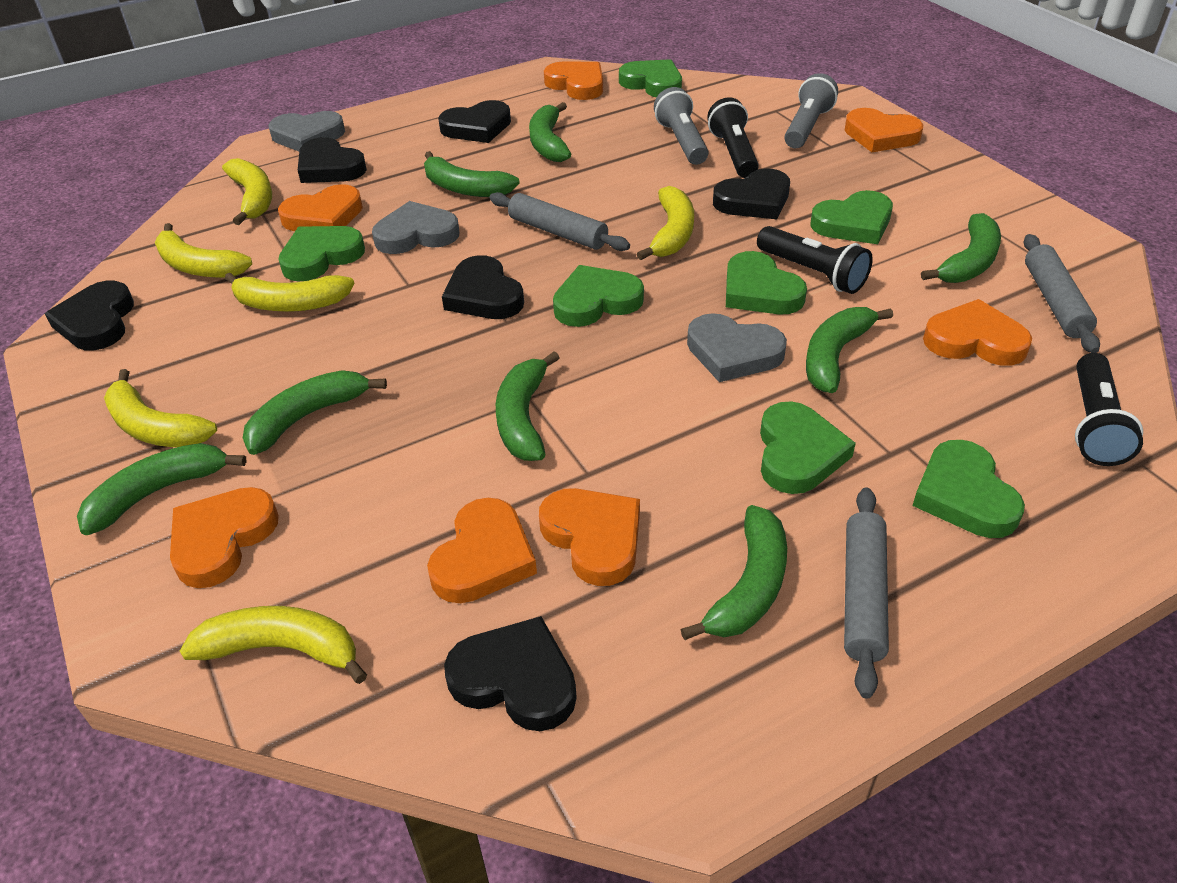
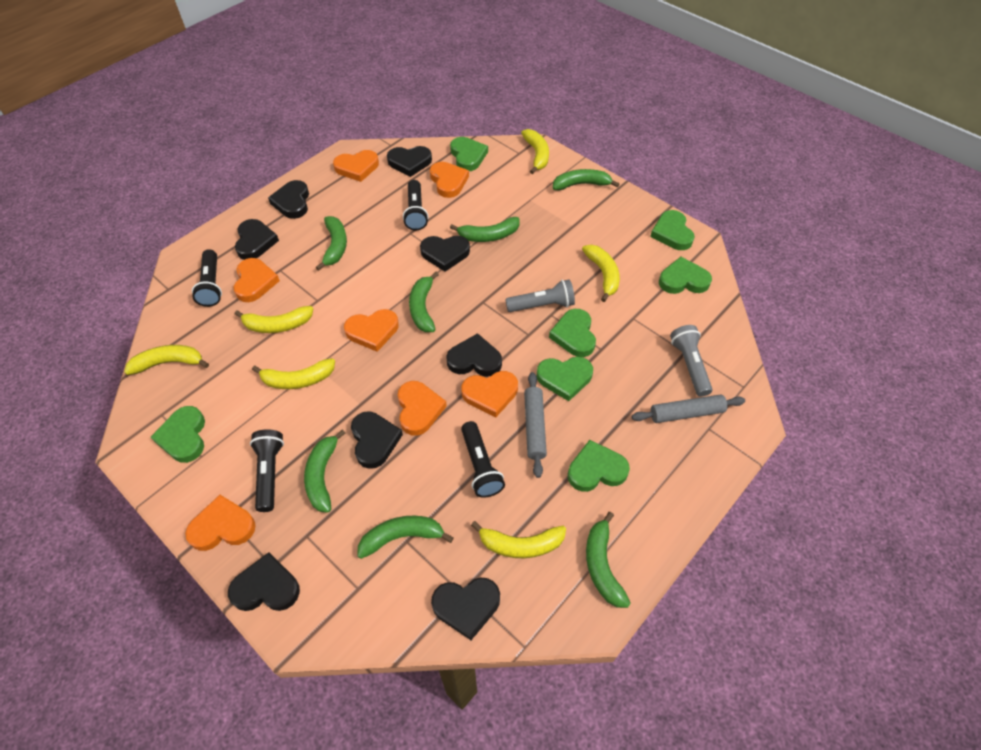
black flashlight: 3 -> 4
black heart: 6 -> 8
green banana: 8 -> 7
grey heart: 3 -> 0
grey rolling pin: 3 -> 2

